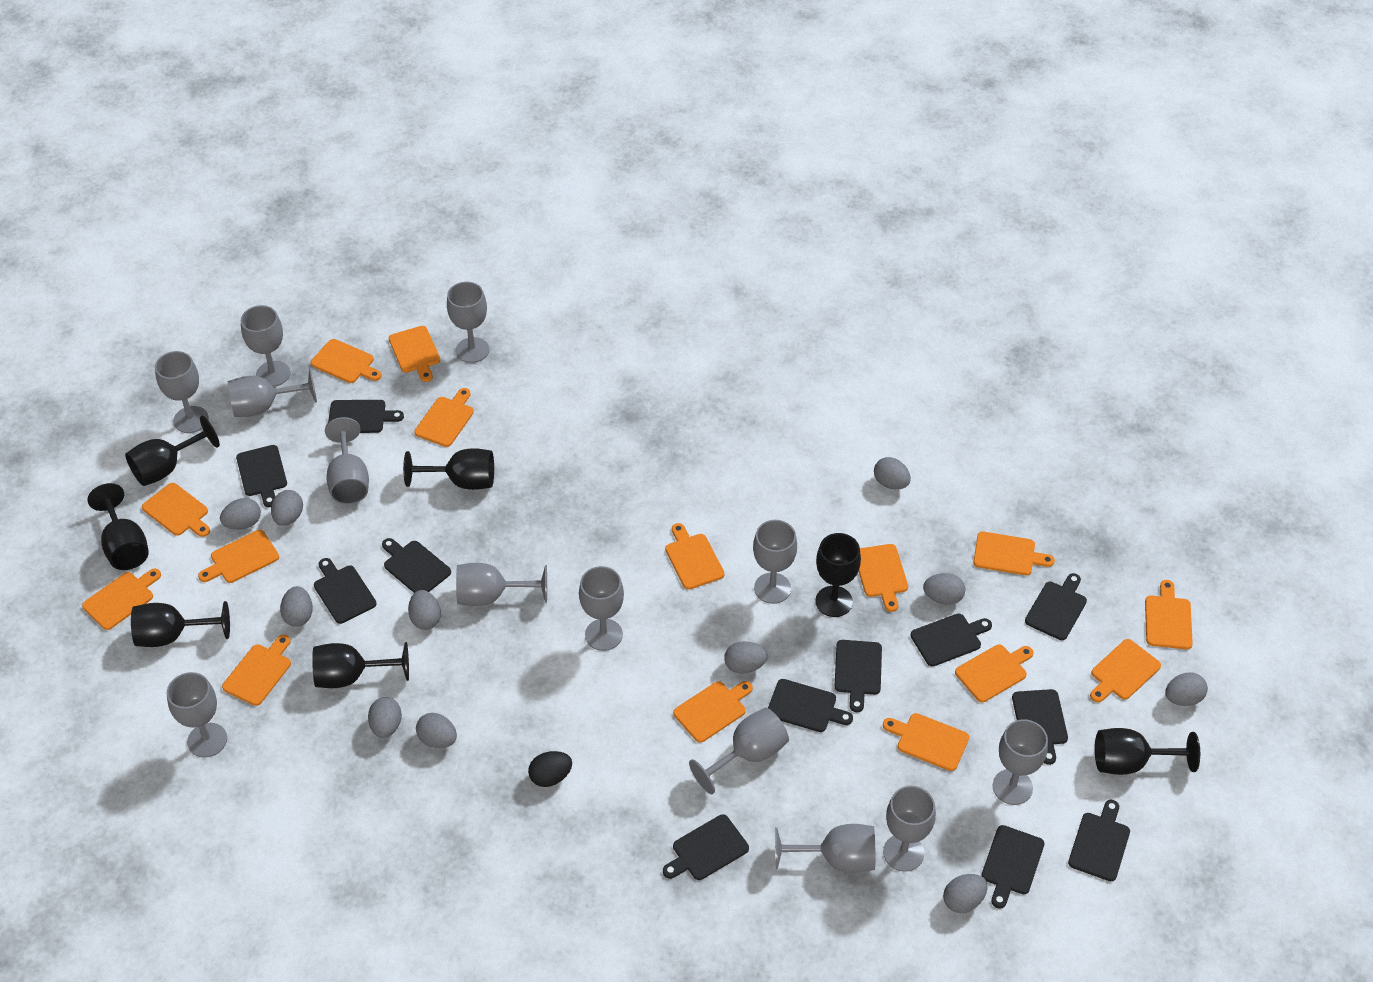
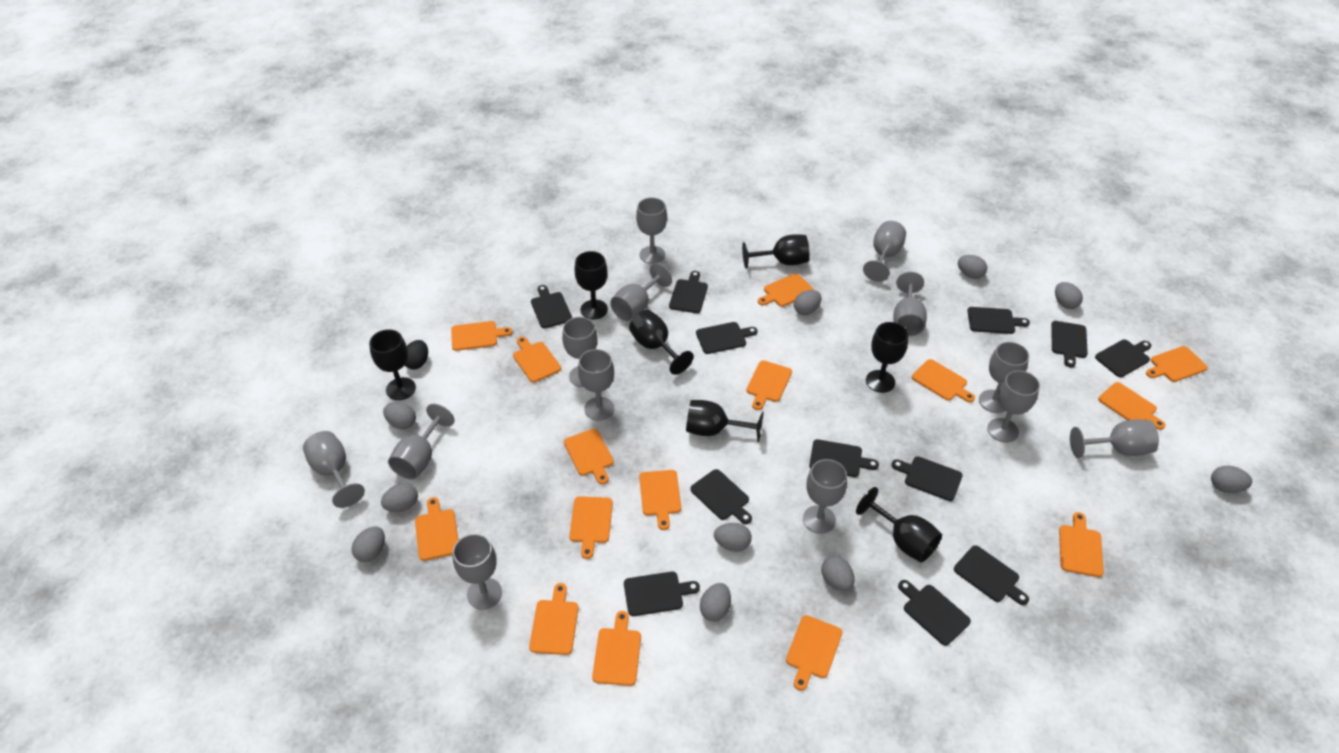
grey egg: 11 -> 10

